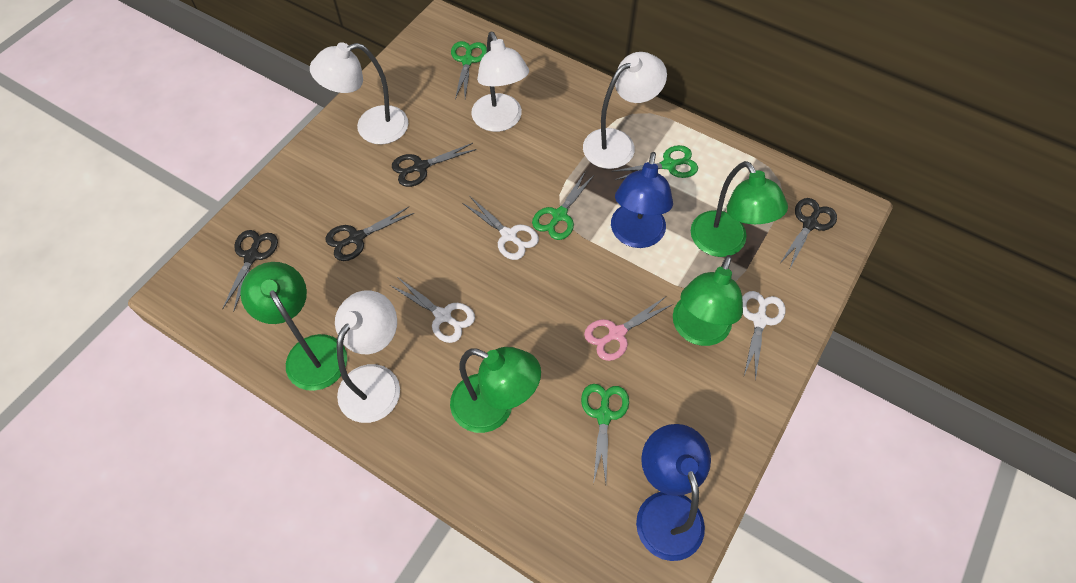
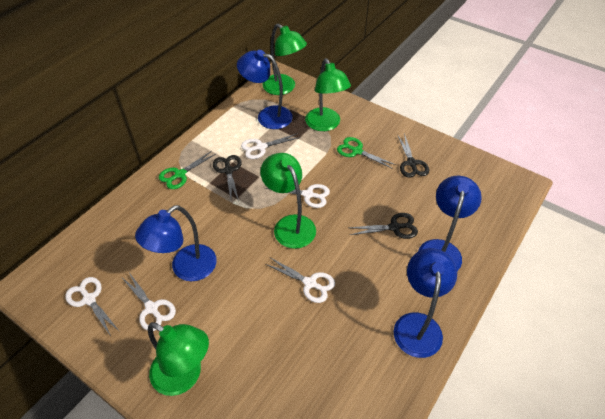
black scissors: 4 -> 3
blue lamp: 2 -> 4
green scissors: 4 -> 2
pink scissors: 1 -> 0
white lamp: 4 -> 0
white scissors: 3 -> 5

